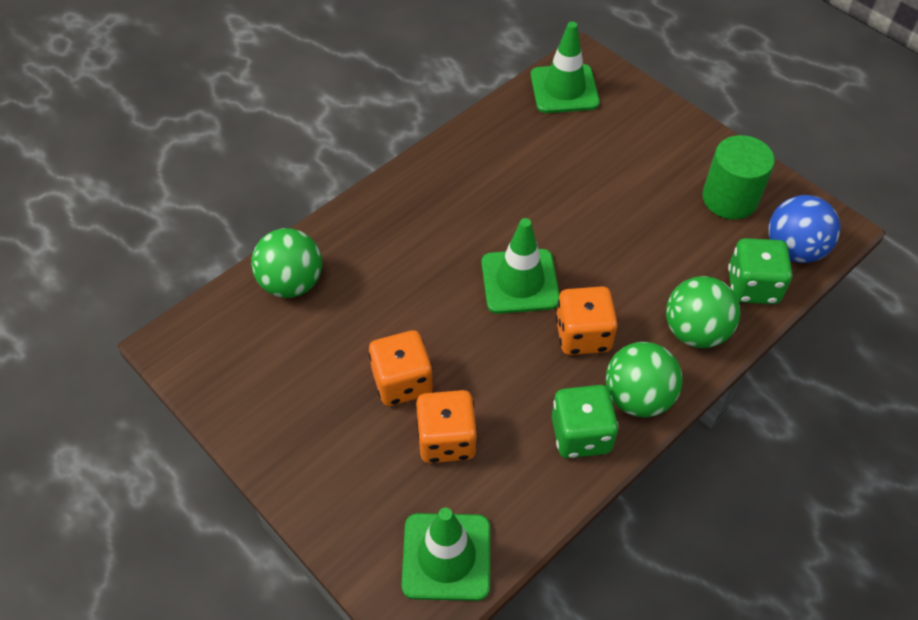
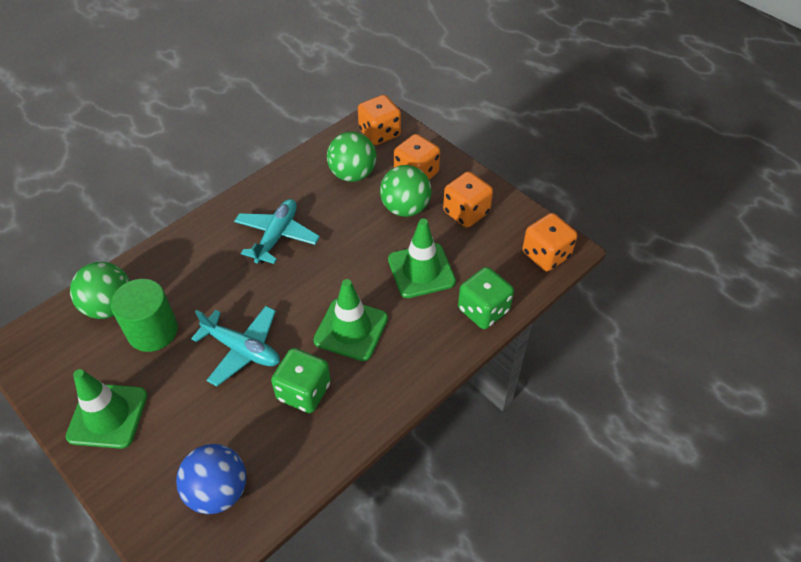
orange dice: 3 -> 4
turquoise plane: 0 -> 2

